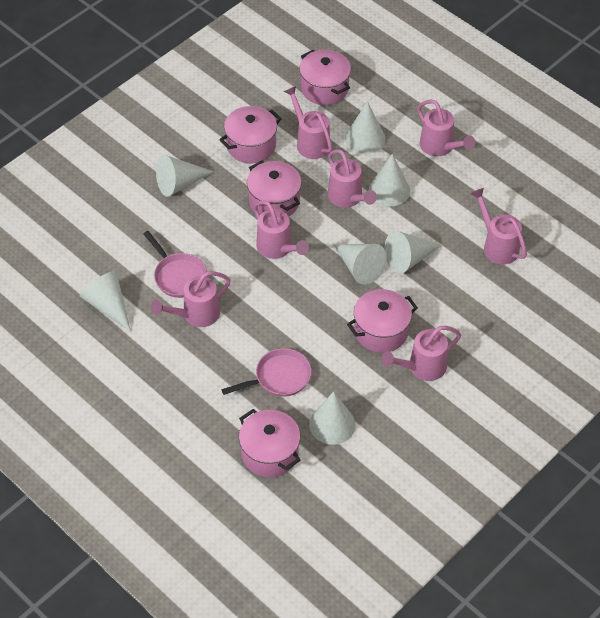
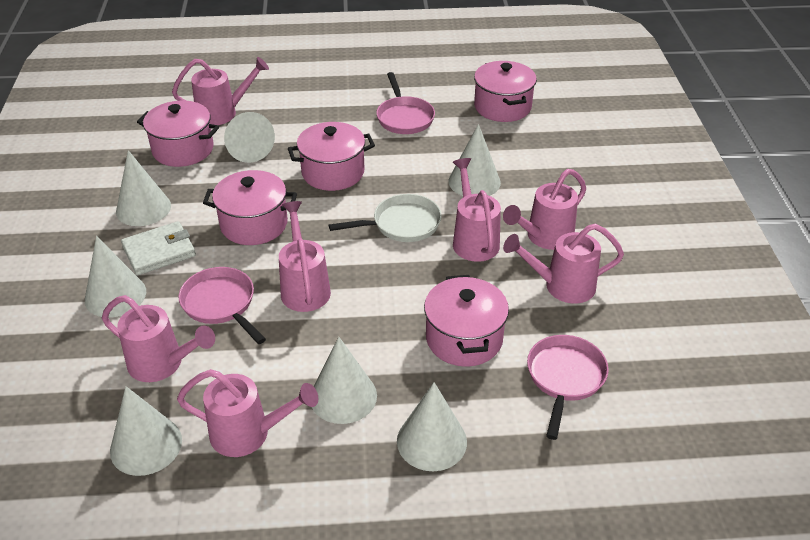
pink pan: 2 -> 3
white pan: 0 -> 1
white wallet: 0 -> 1

